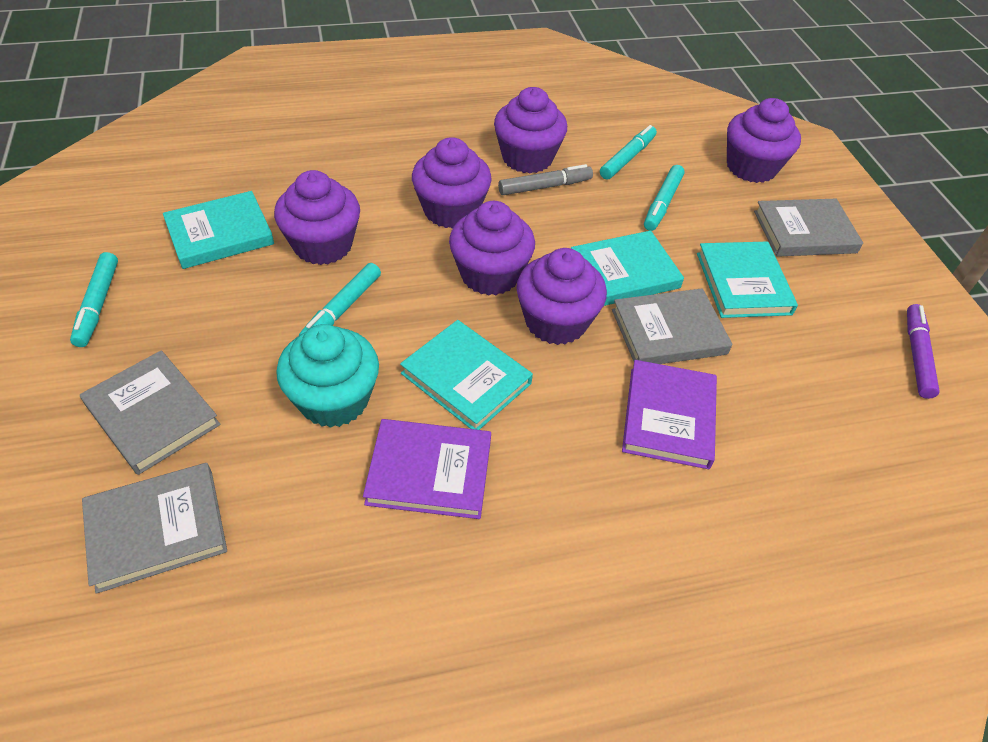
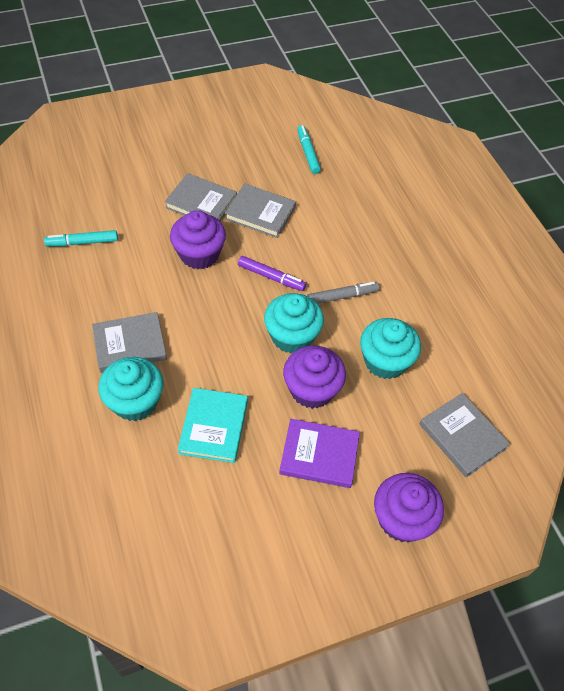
purple book: 2 -> 1
purple cupcake: 6 -> 3
turquoise book: 4 -> 1
turquoise cupcake: 1 -> 3
turquoise marker: 4 -> 2

